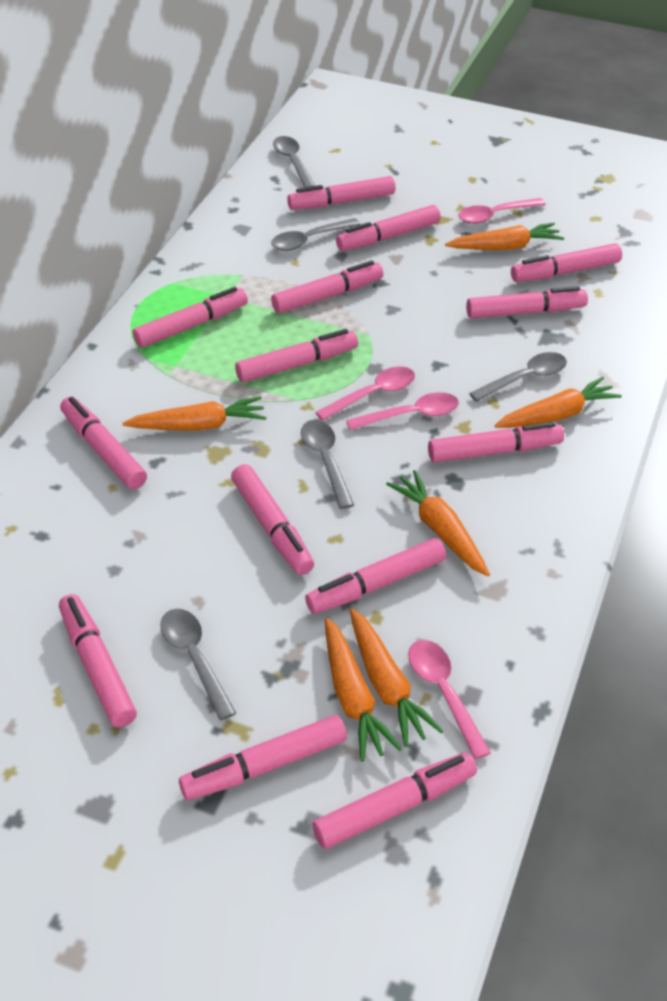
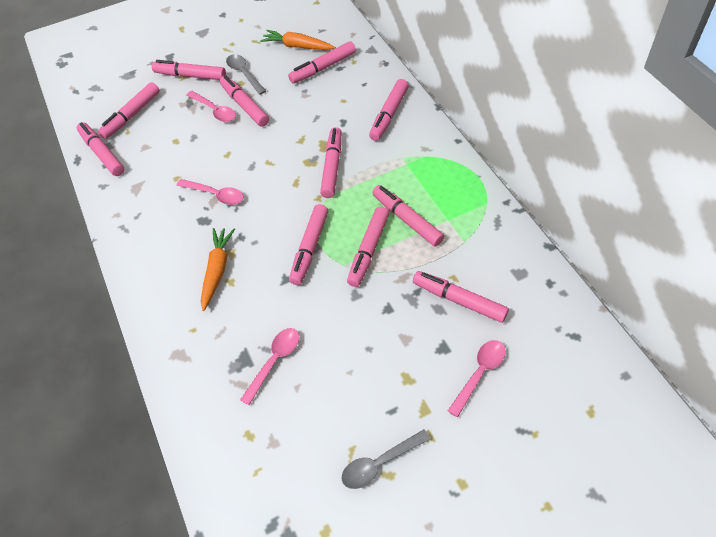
grey spoon: 5 -> 2
orange carrot: 6 -> 2
pink marker: 14 -> 11

